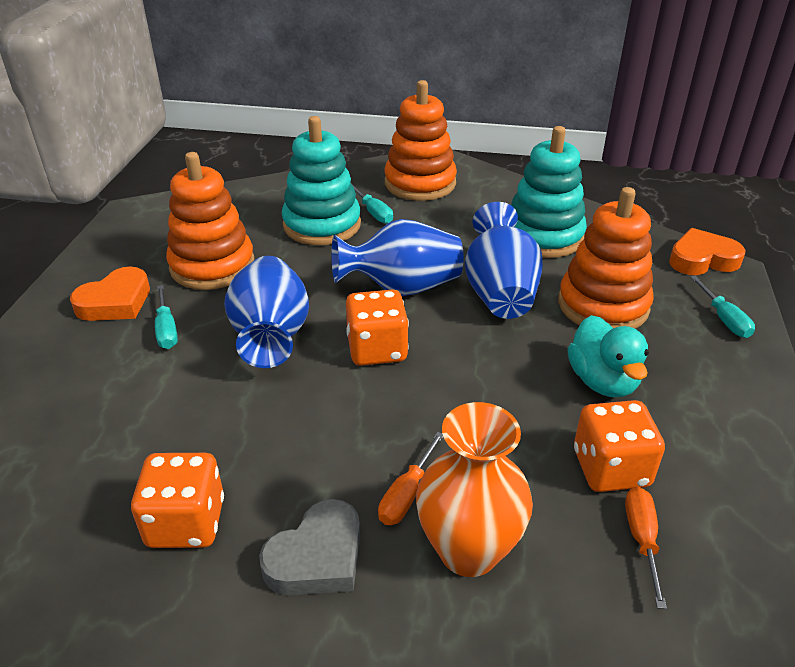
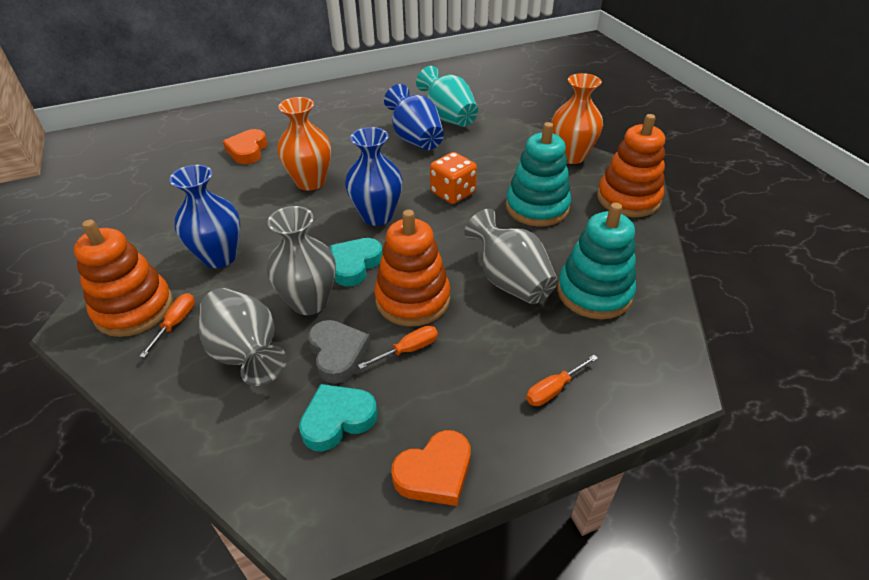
grey vase: 0 -> 3
orange dice: 3 -> 1
orange screwdriver: 2 -> 3
orange vase: 1 -> 2
turquoise duck: 1 -> 0
turquoise heart: 0 -> 2
turquoise screwdriver: 3 -> 0
turquoise vase: 0 -> 1

